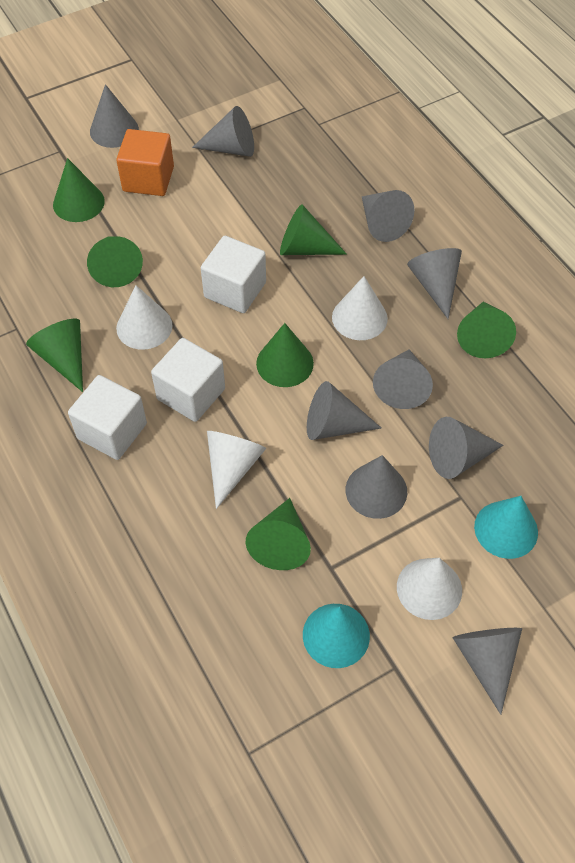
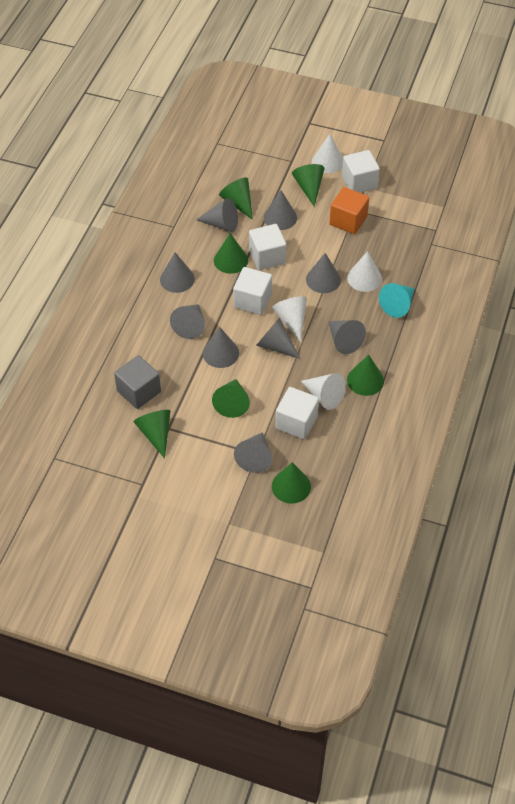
grey cube: 0 -> 1
turquoise cone: 2 -> 1
white cube: 3 -> 4

